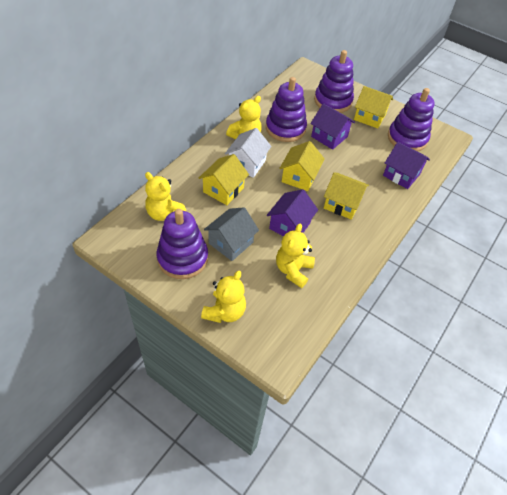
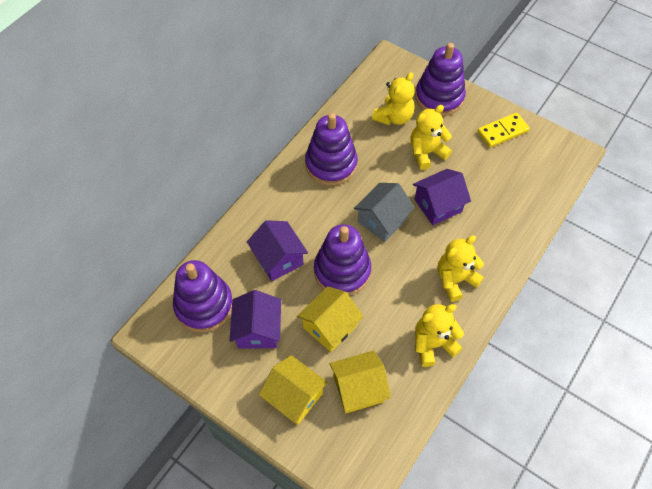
white house: 1 -> 0
yellow domino: 0 -> 1
yellow house: 4 -> 3

